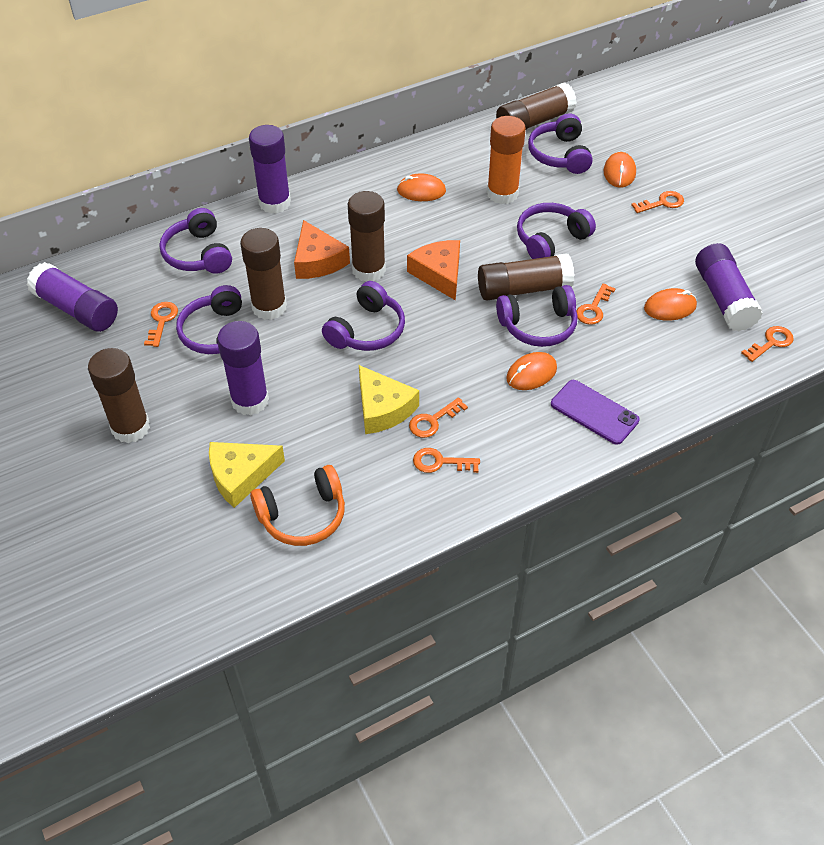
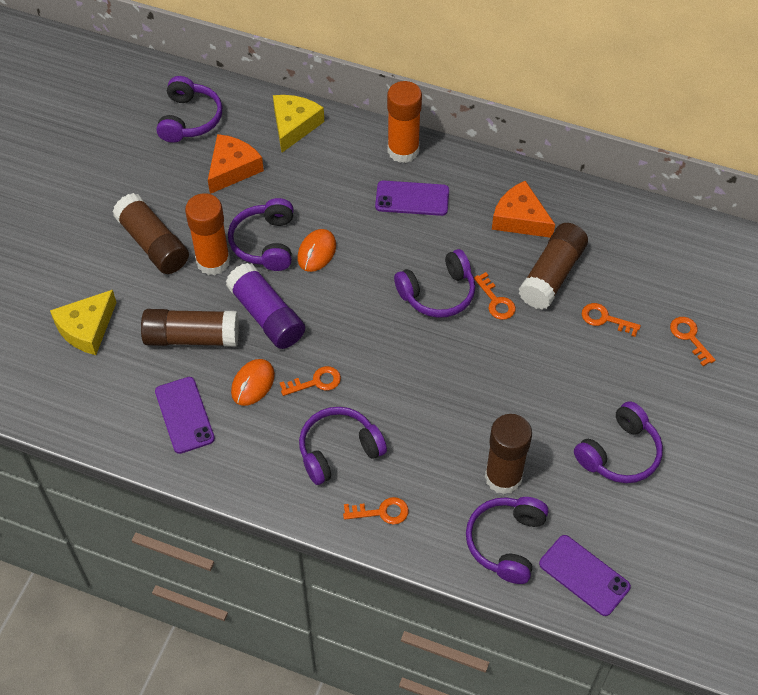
brown glue stick: 5 -> 4
orange glue stick: 1 -> 2
orange headphones: 1 -> 0
orange key: 6 -> 5
orange mouse: 4 -> 2
purple glue stick: 4 -> 1
purple phone: 1 -> 3

